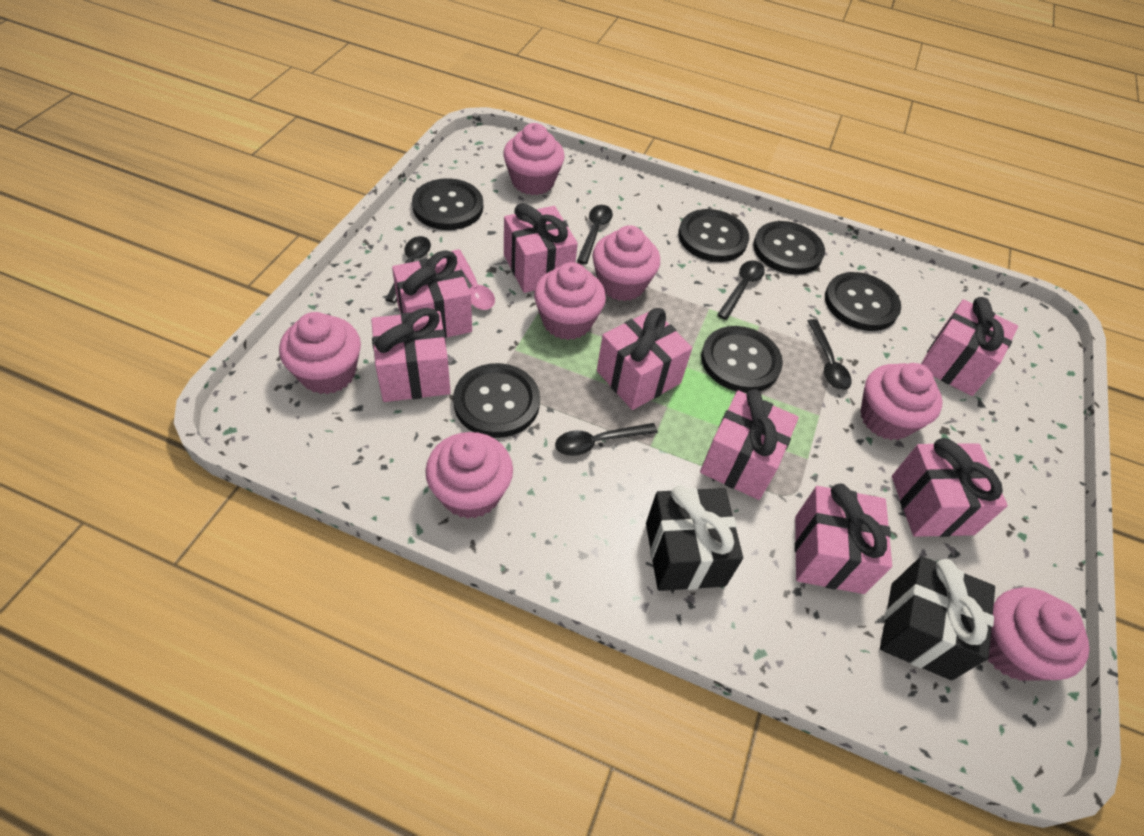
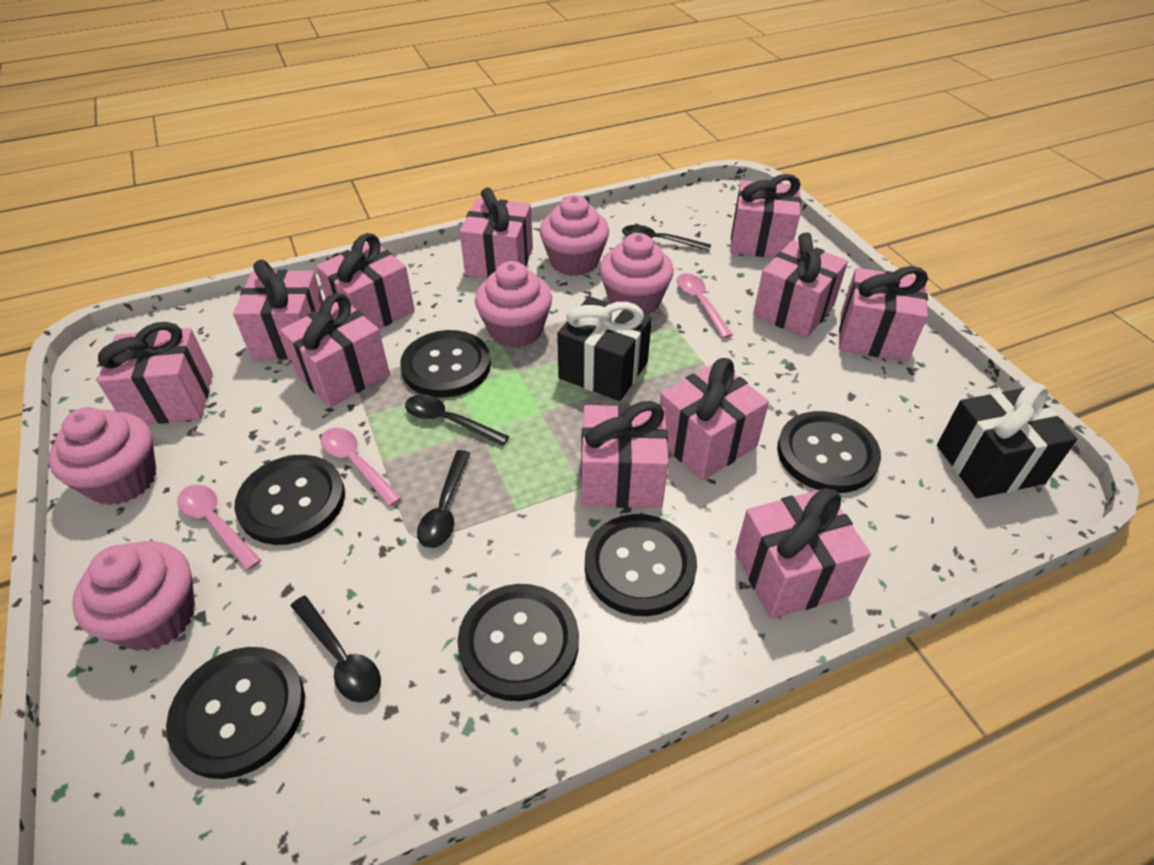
black spoon: 5 -> 4
pink cupcake: 7 -> 5
pink gift: 8 -> 11
pink spoon: 1 -> 3

